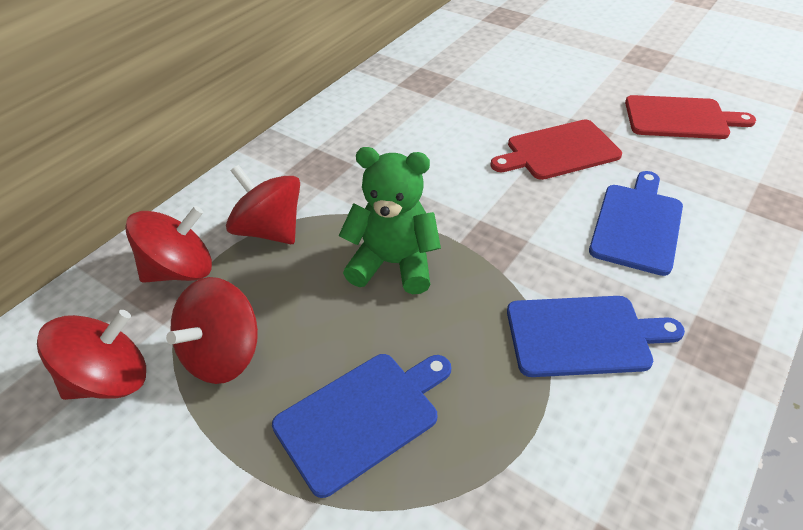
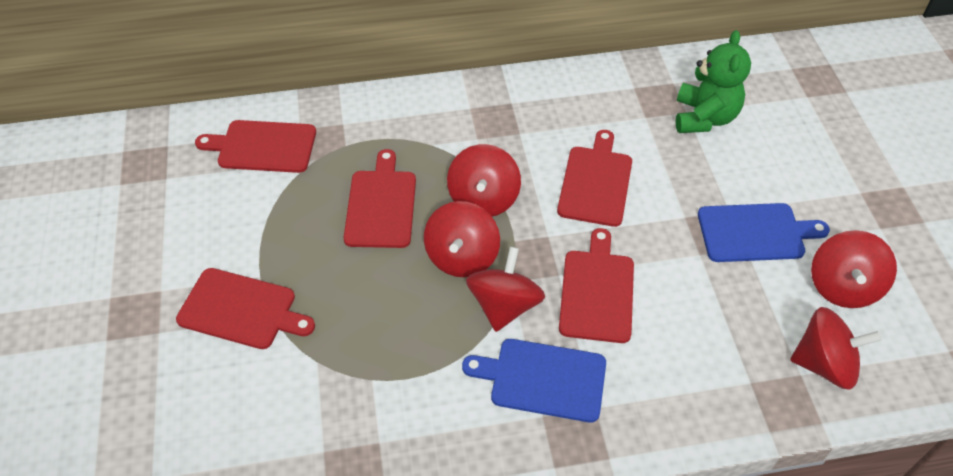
blue cutting board: 3 -> 2
red cutting board: 2 -> 5
red spinning top: 4 -> 5

